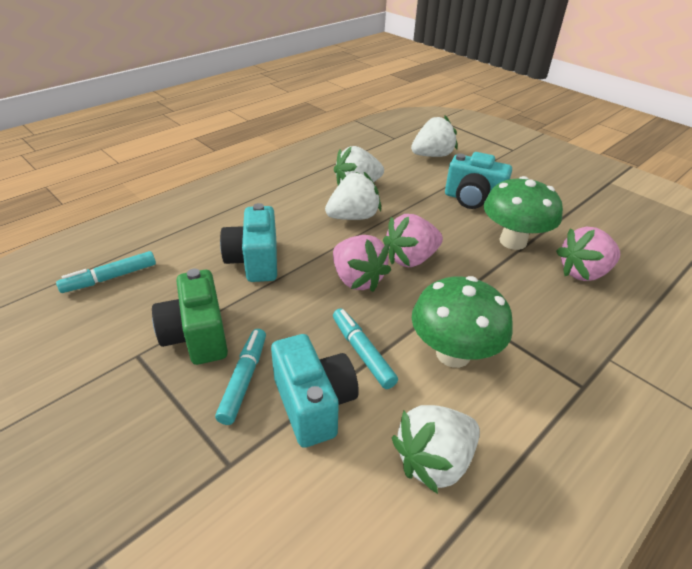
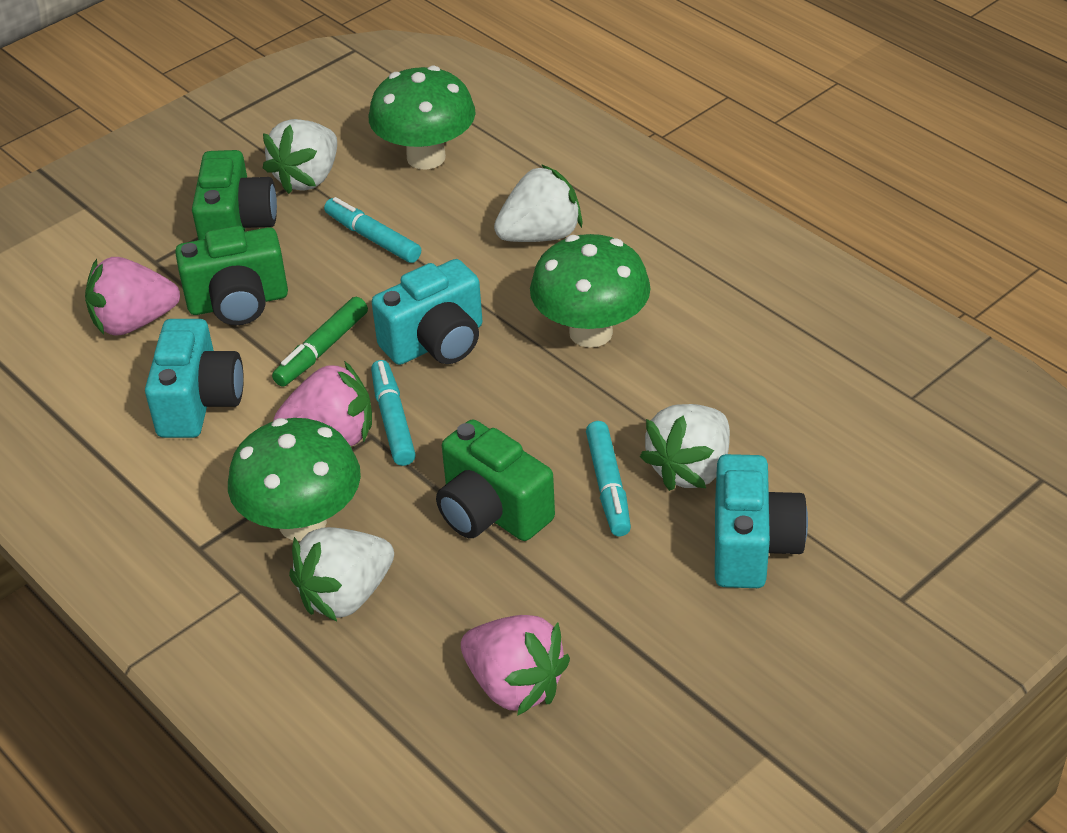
green camera: 1 -> 3
green marker: 0 -> 1
green mushroom: 2 -> 3

